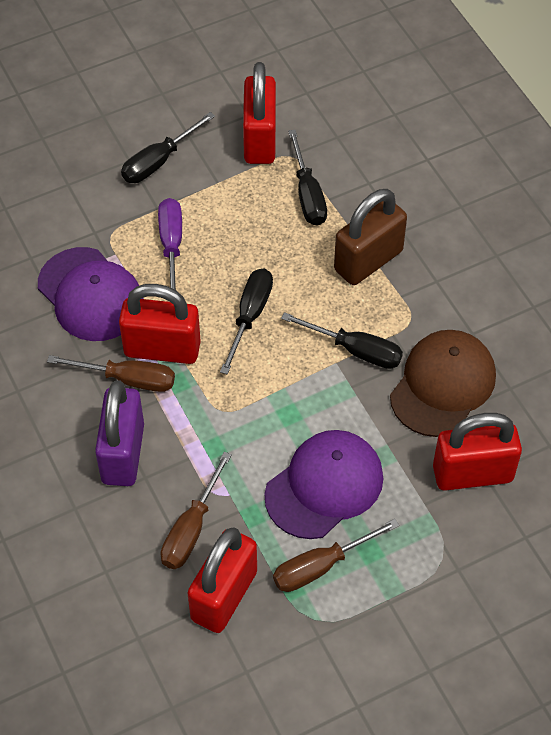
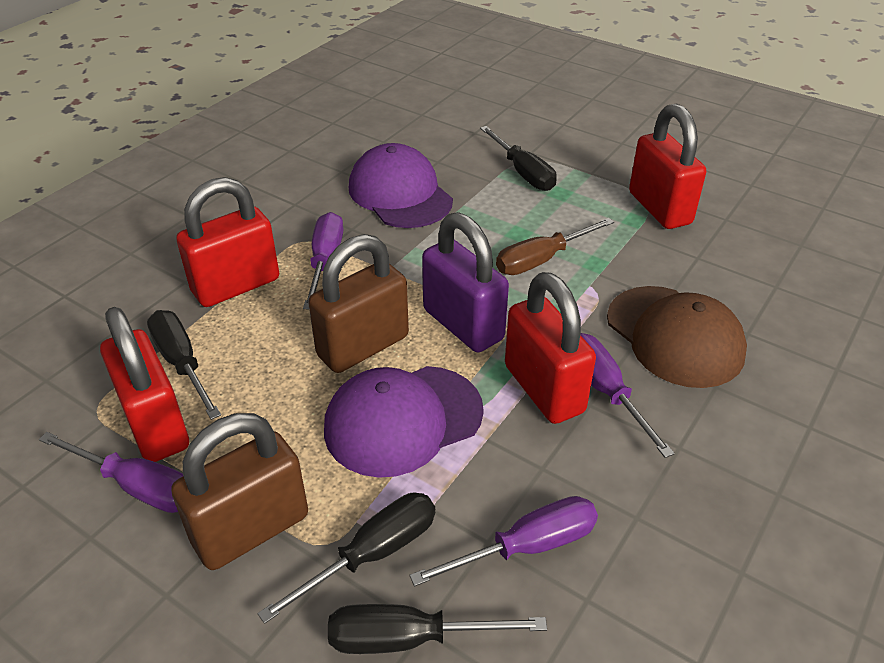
brown padlock: 1 -> 2
brown screwdriver: 3 -> 1
purple screwdriver: 1 -> 4

